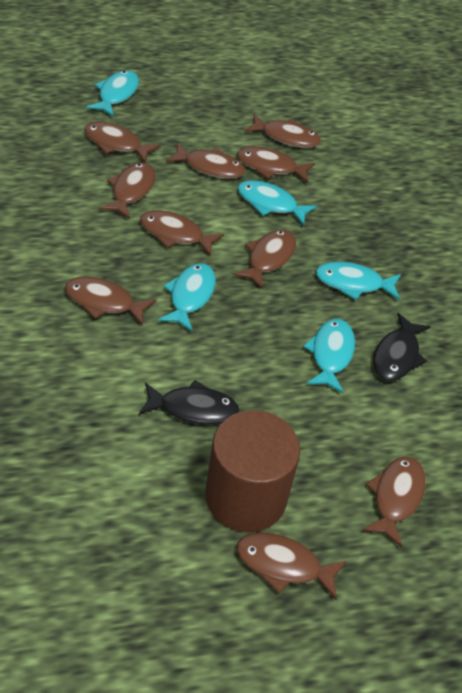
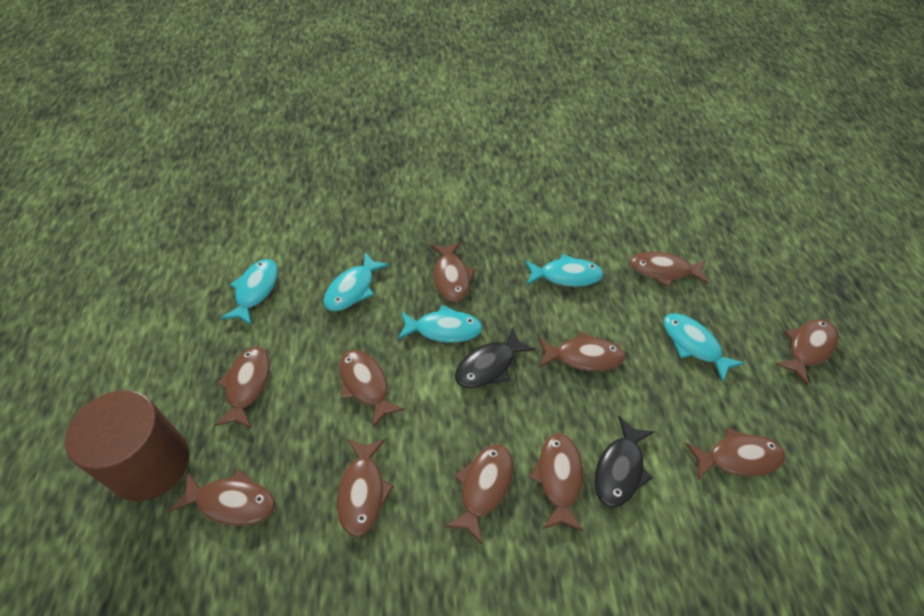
brown fish: 10 -> 11

